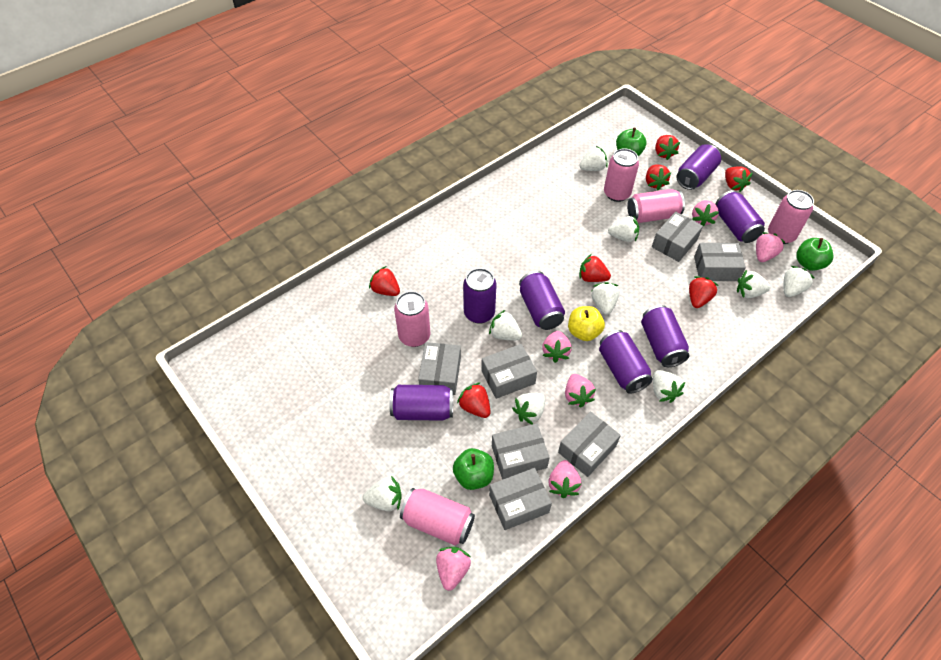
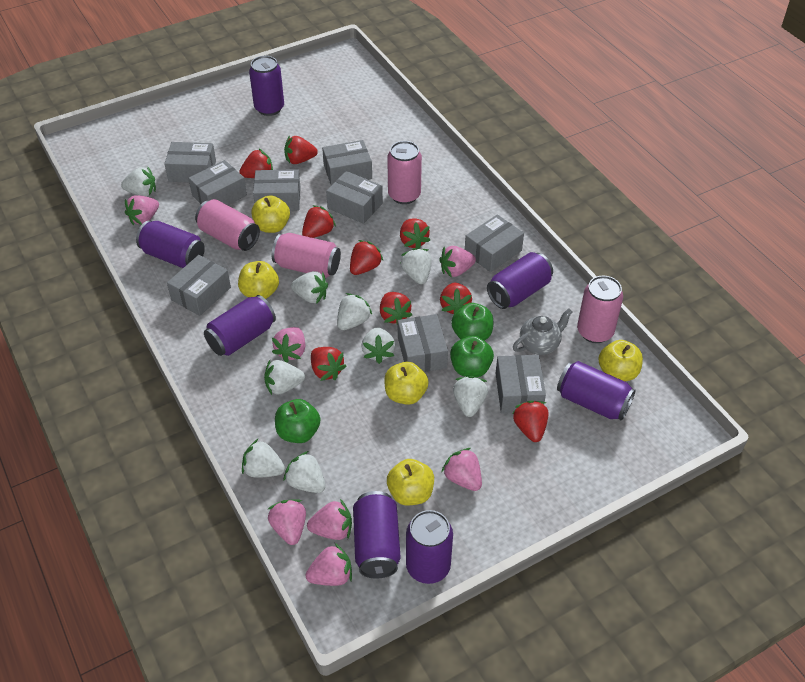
grey box: 7 -> 9
grey teapot: 0 -> 1
pink can: 5 -> 4
pink strawberry: 6 -> 7
red strawberry: 7 -> 9
yellow apple: 1 -> 5

